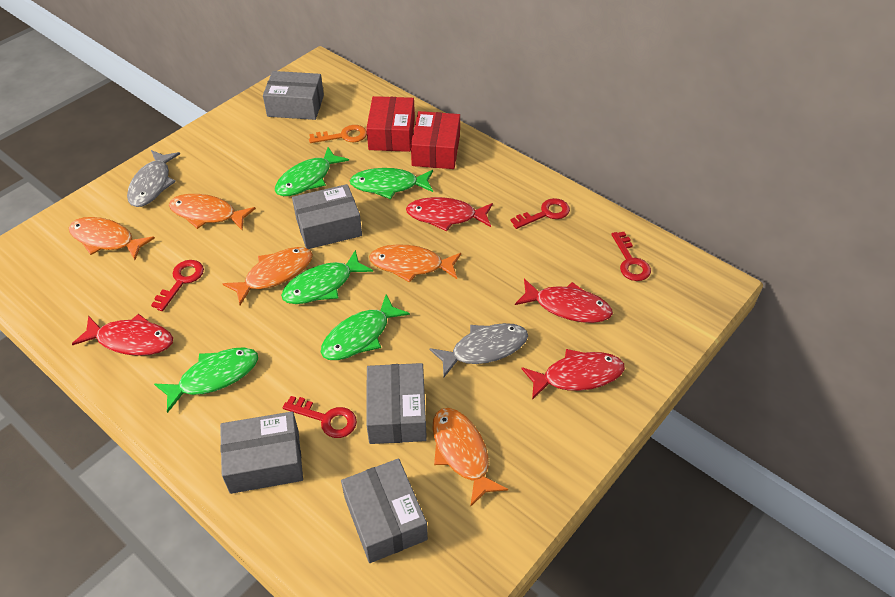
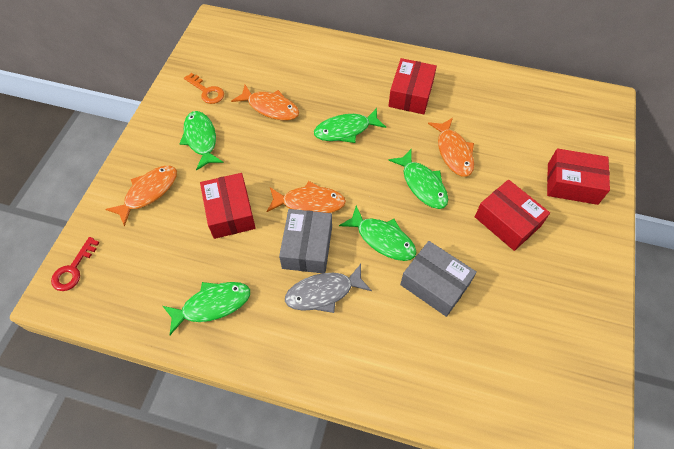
grey box: 5 -> 2
grey fish: 2 -> 1
orange fish: 5 -> 4
red box: 2 -> 4
red fish: 4 -> 0
red key: 4 -> 1

